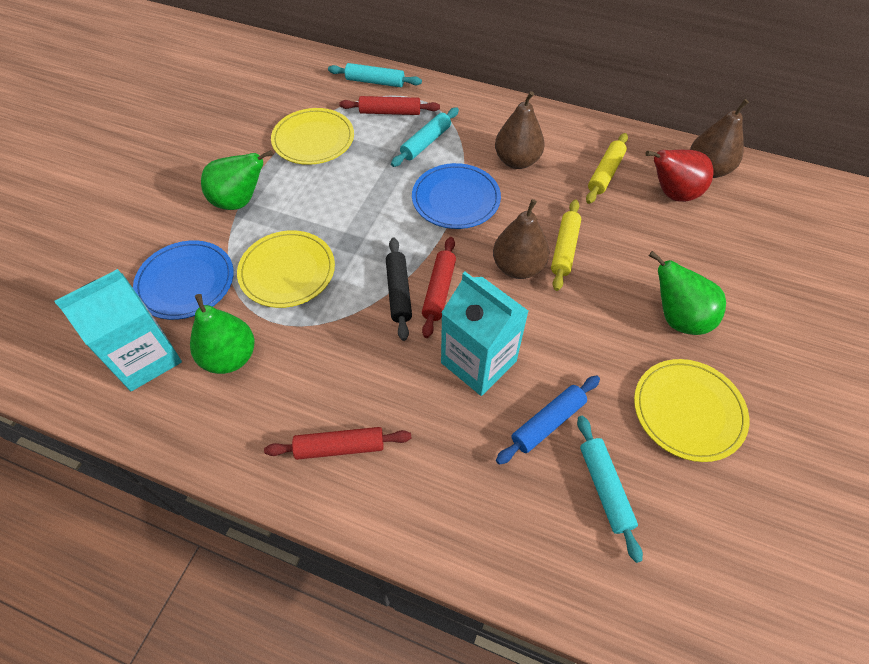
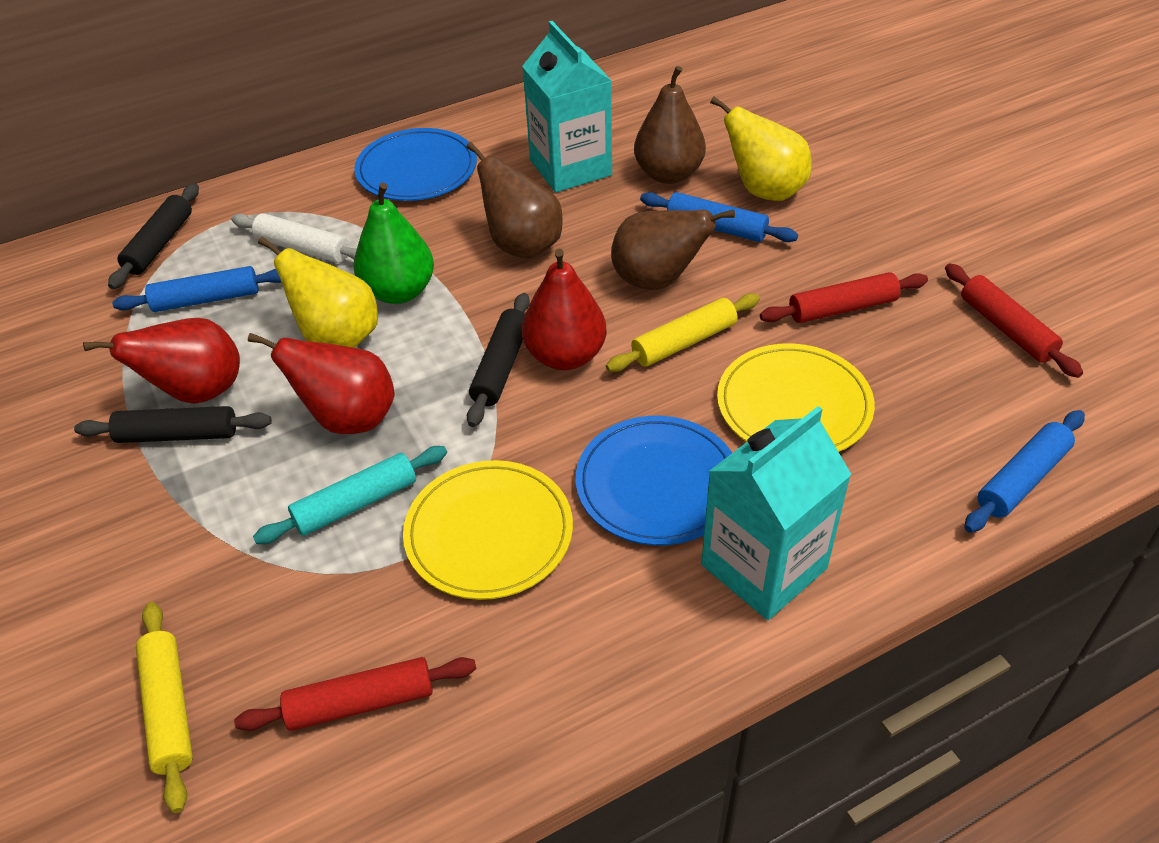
black rolling pin: 1 -> 3
blue rolling pin: 1 -> 3
green pear: 3 -> 1
red pear: 1 -> 3
turquoise rolling pin: 3 -> 1
white rolling pin: 0 -> 1
yellow pear: 0 -> 2
yellow plate: 3 -> 2

